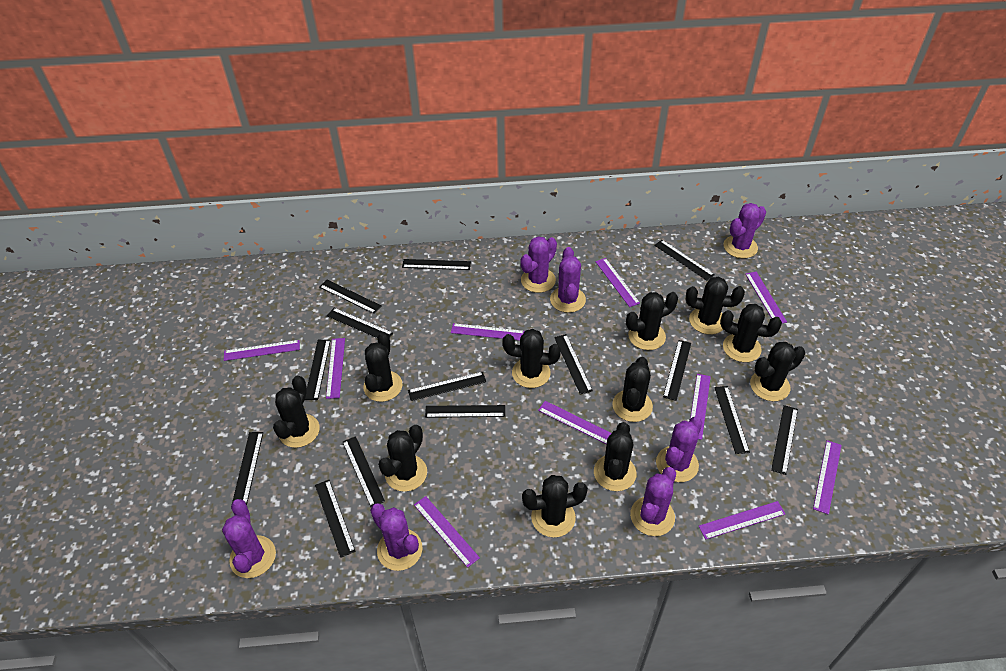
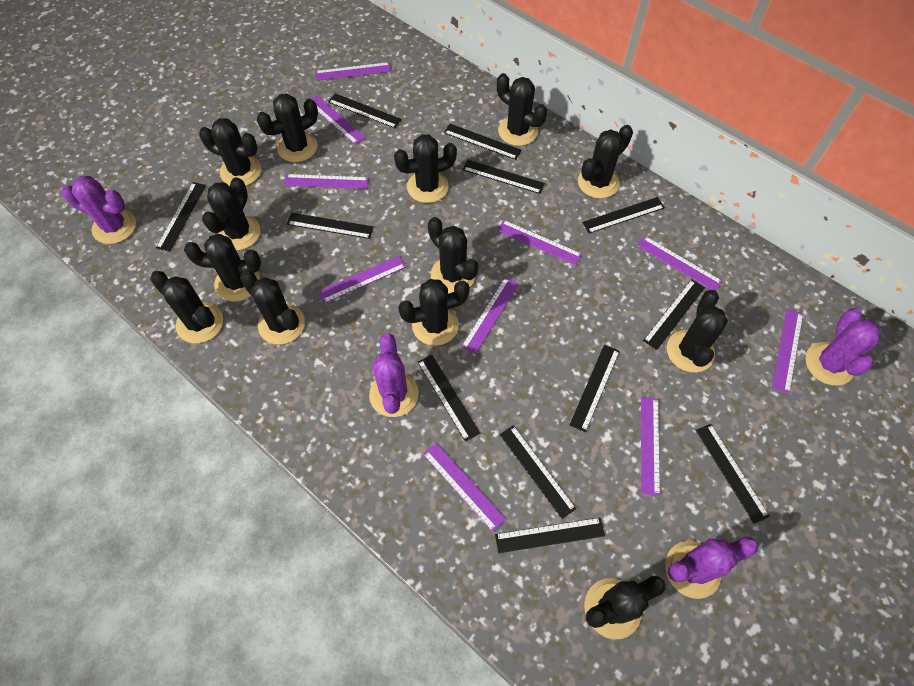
black cactus: 11 -> 13
black ruler: 14 -> 12
purple cactus: 7 -> 4

